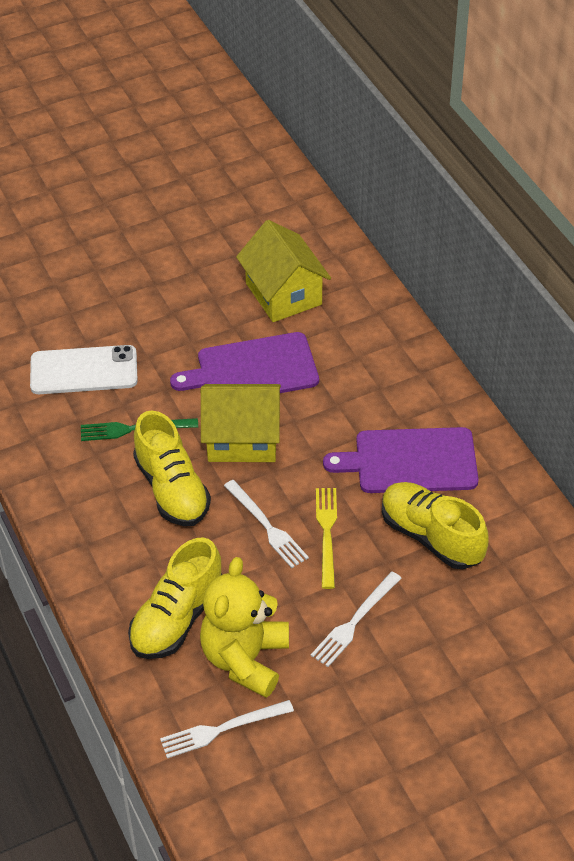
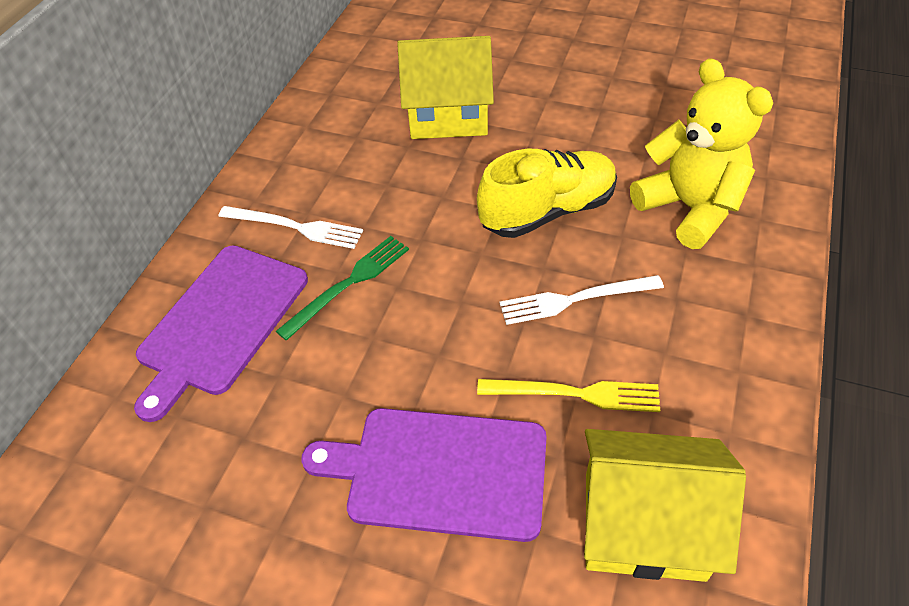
white fork: 3 -> 2
white phone: 1 -> 0
yellow shoe: 3 -> 1

